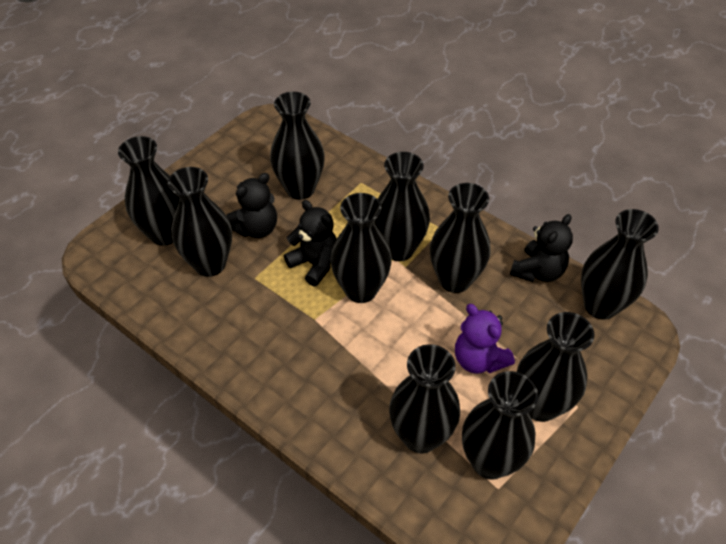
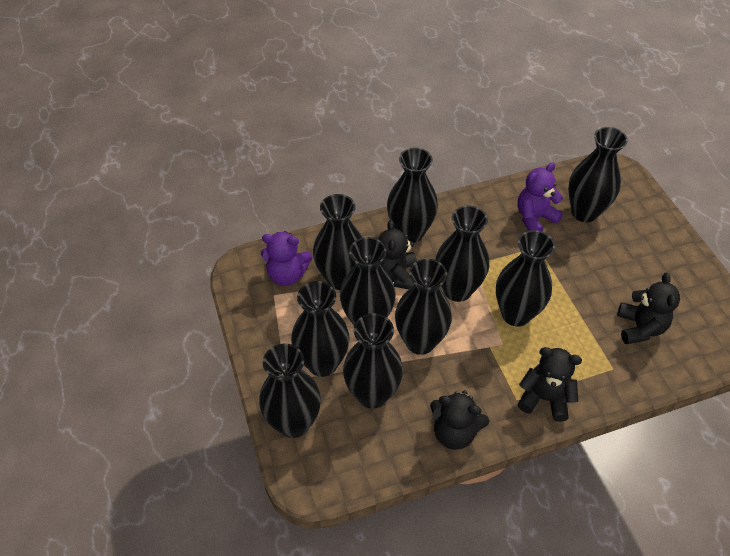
black teddy bear: 3 -> 4
purple teddy bear: 1 -> 2

